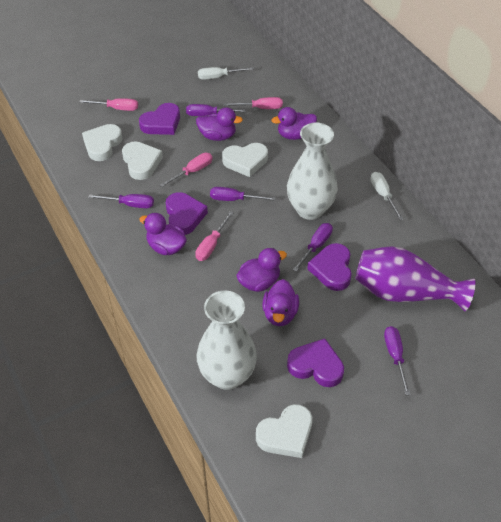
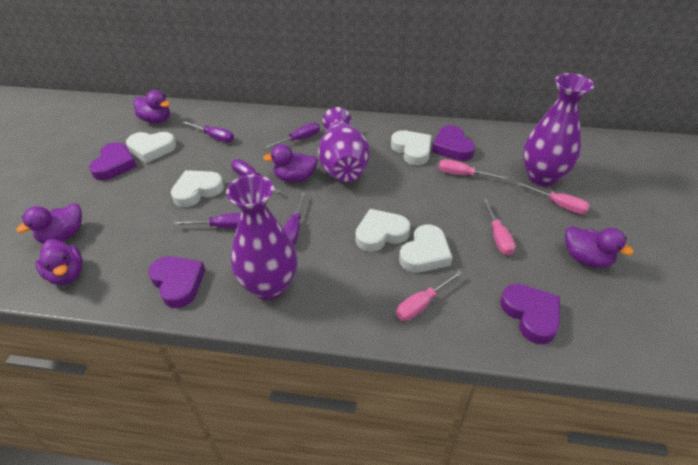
purple vase: 1 -> 3
white heart: 4 -> 5
white screwdriver: 2 -> 0
white vase: 2 -> 0

